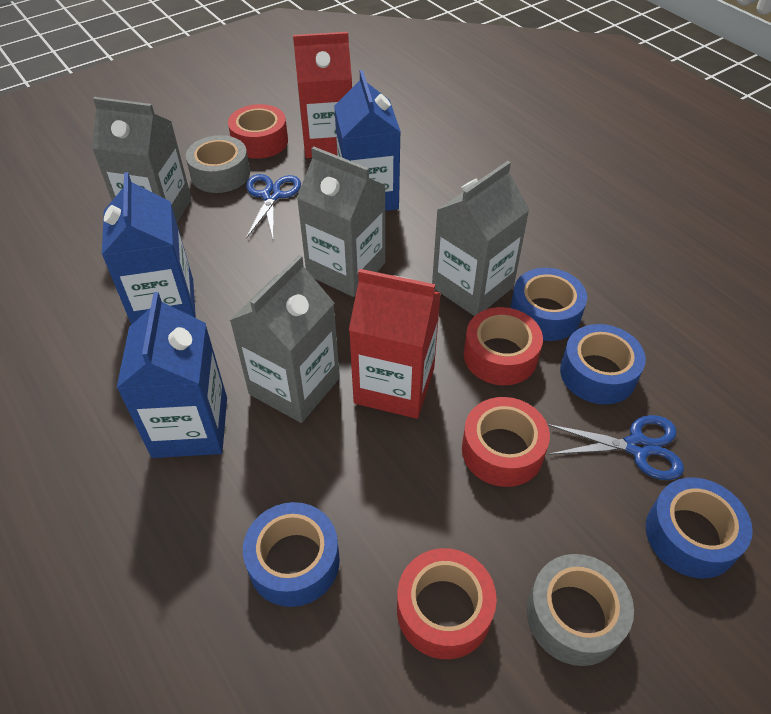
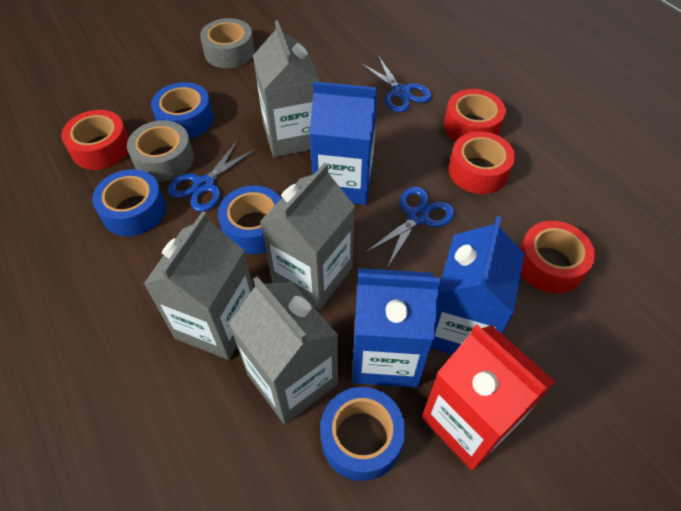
blue scissors: 2 -> 3
red carton: 2 -> 1

